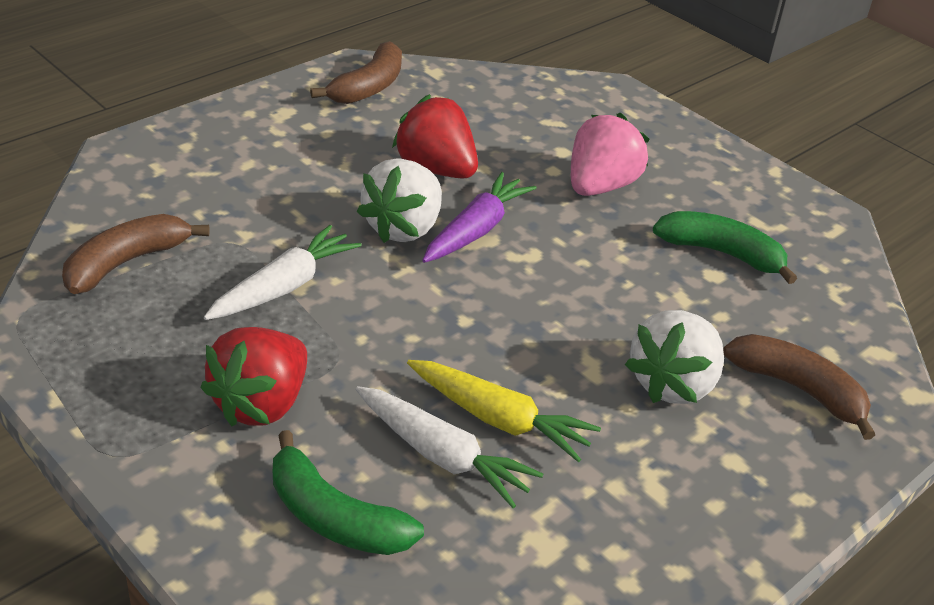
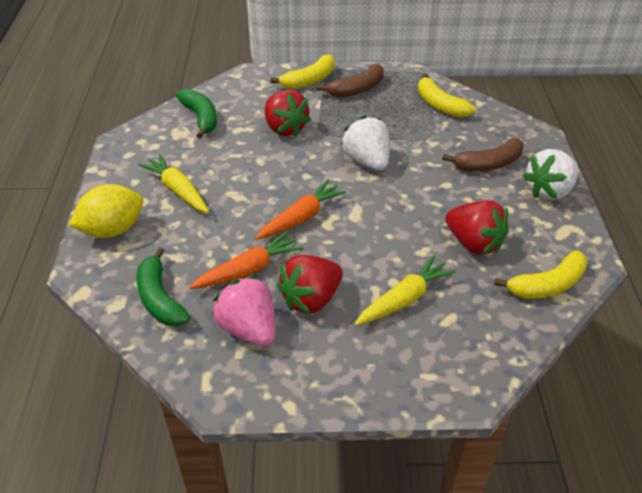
brown banana: 3 -> 2
orange carrot: 0 -> 2
purple carrot: 1 -> 0
red strawberry: 2 -> 3
white carrot: 2 -> 0
yellow banana: 0 -> 3
yellow carrot: 1 -> 2
yellow lemon: 0 -> 1

